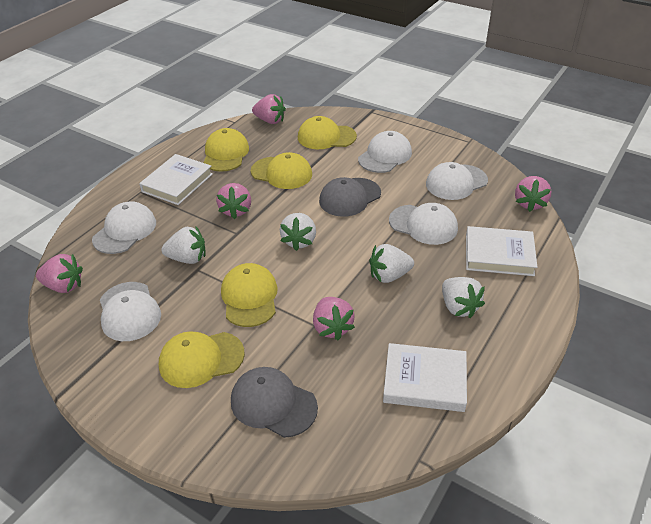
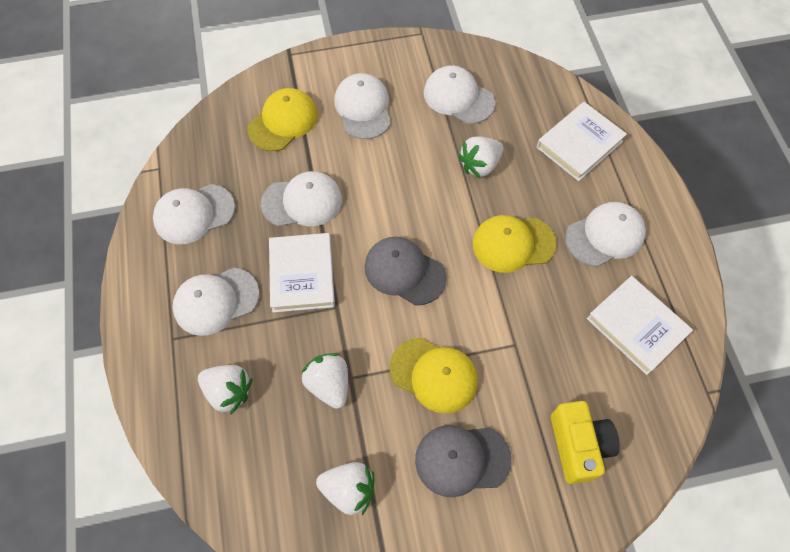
pink strawberry: 5 -> 0
white cap: 5 -> 6
yellow camera: 0 -> 1
yellow cap: 5 -> 3

